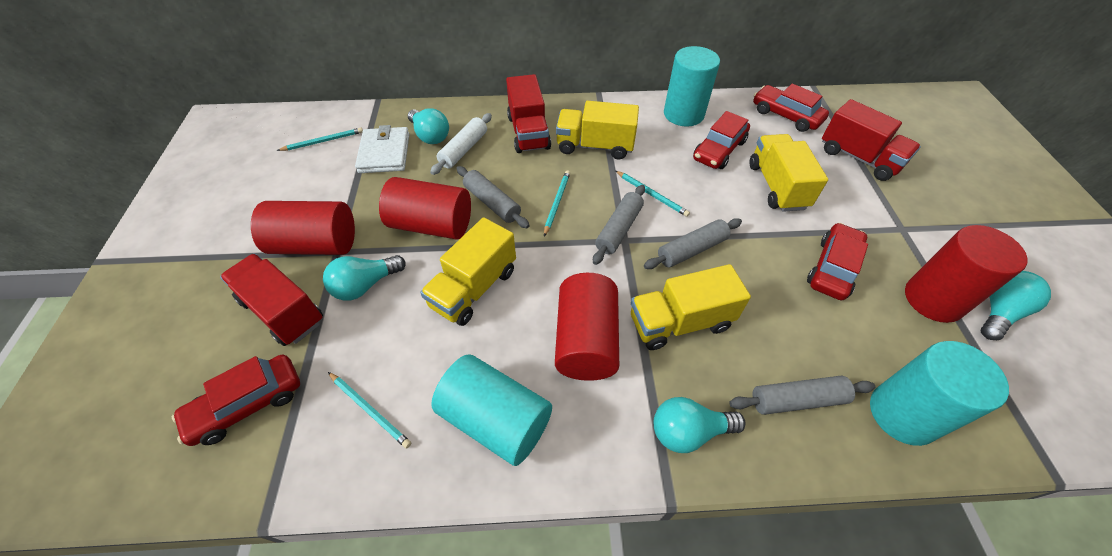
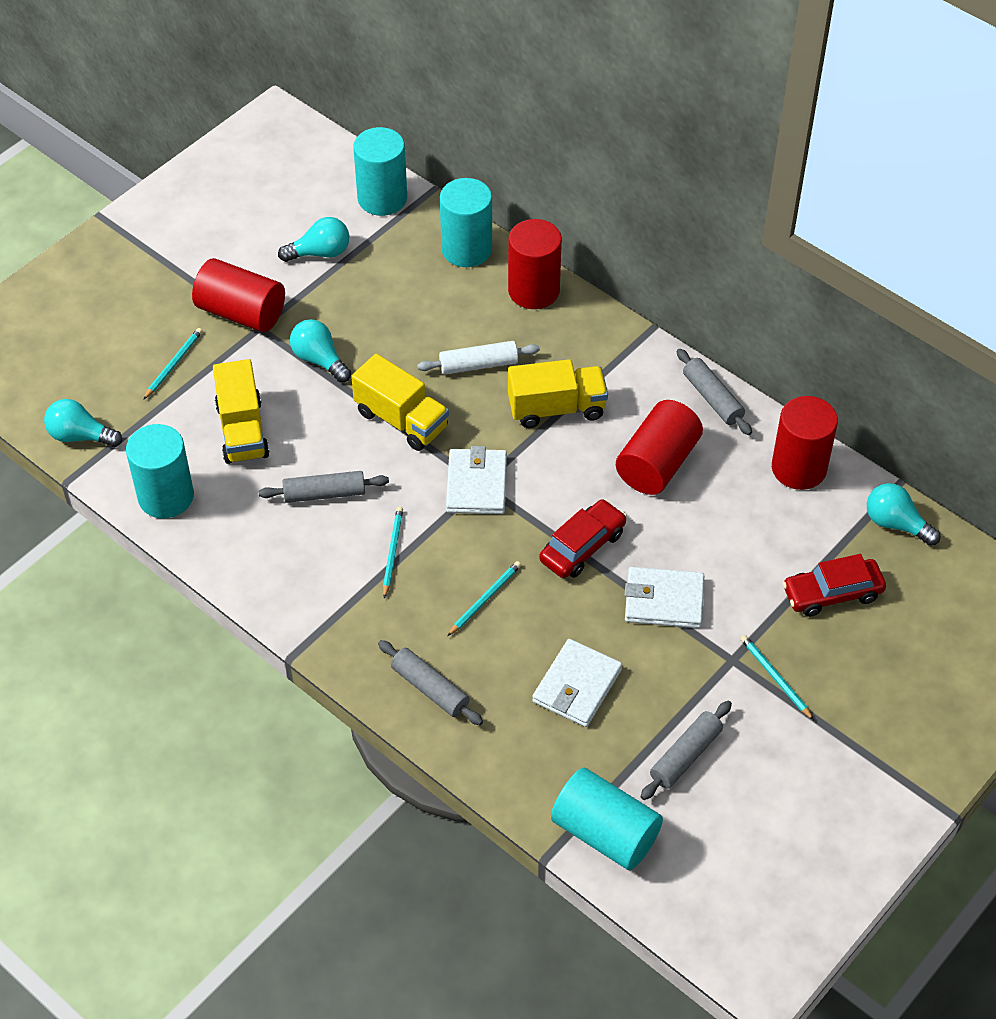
red car: 4 -> 2
red truck: 3 -> 0
turquoise cylinder: 3 -> 4
white wallet: 1 -> 3
yellow truck: 4 -> 3

